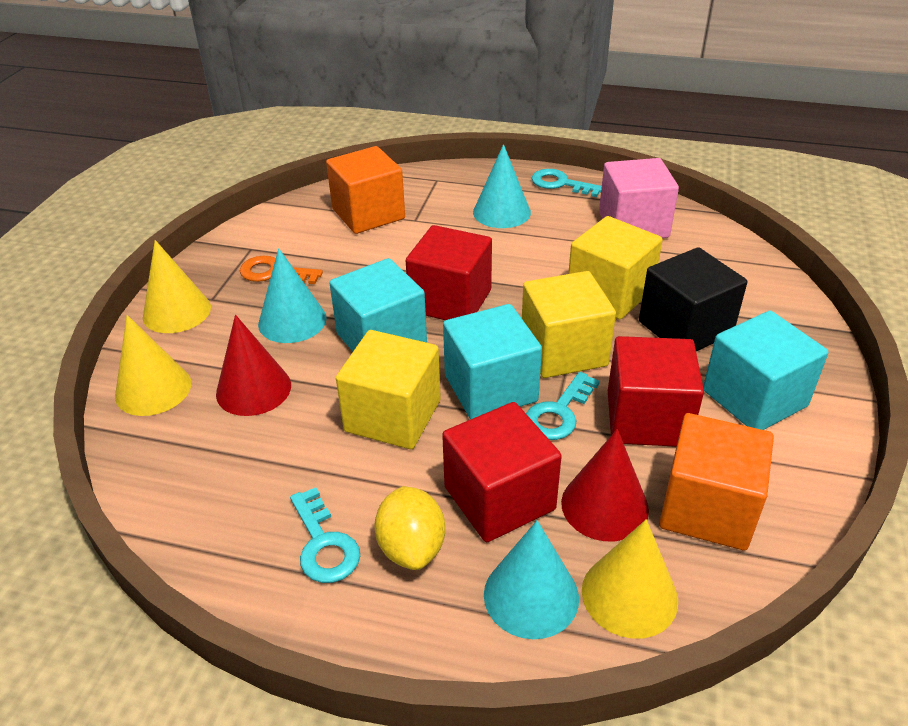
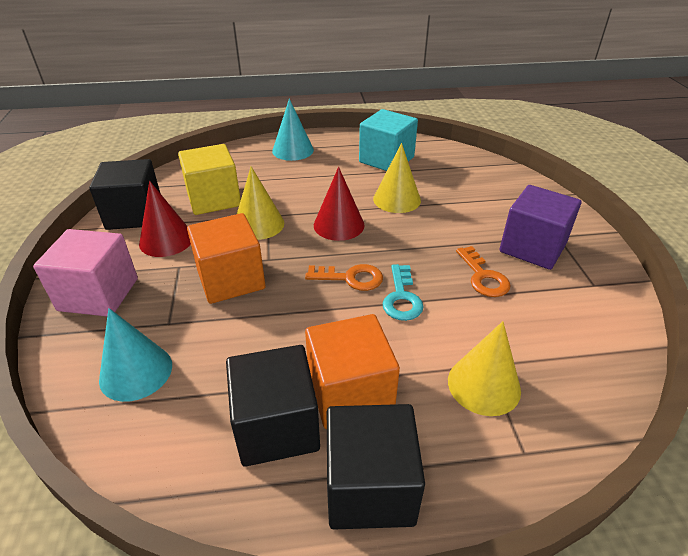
black cube: 1 -> 3
orange key: 1 -> 2
purple cube: 0 -> 1
red cube: 3 -> 0
turquoise cone: 3 -> 2
turquoise cube: 3 -> 1
turquoise key: 3 -> 1
yellow cube: 3 -> 1
yellow lemon: 1 -> 0

